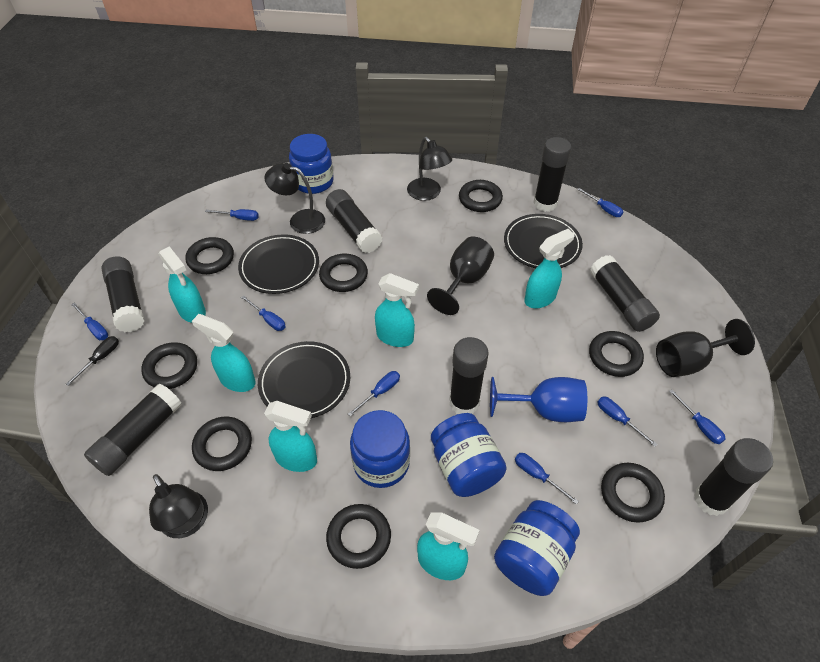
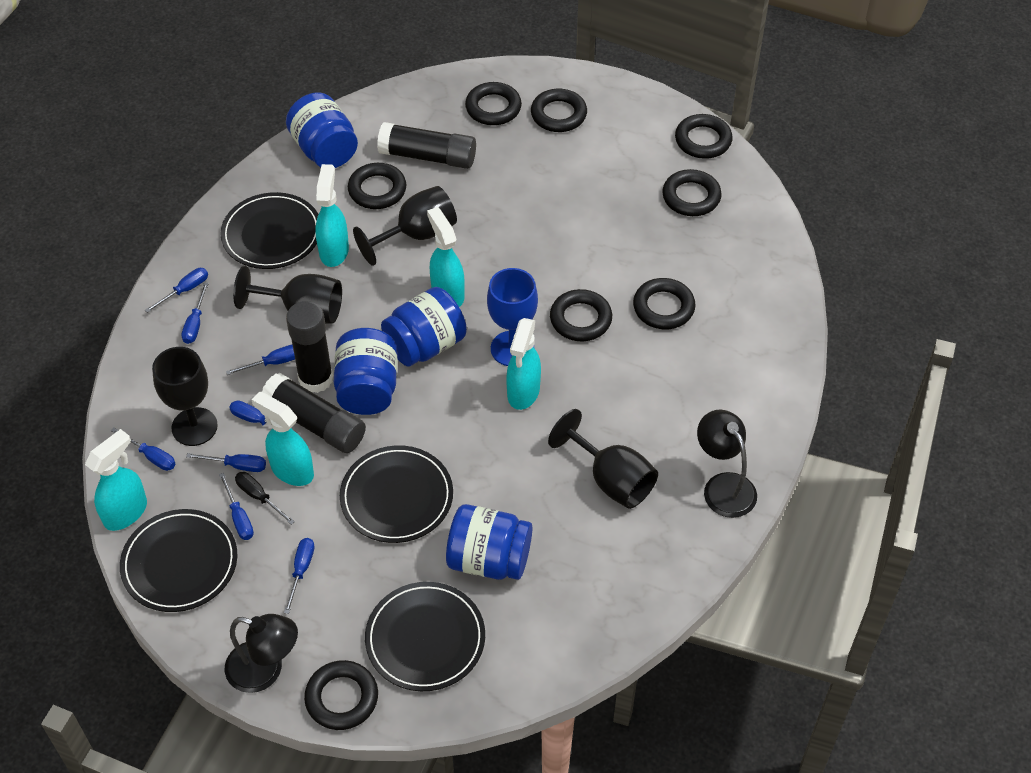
black glue stick: 7 -> 3
black goblet: 2 -> 4
black lamp: 3 -> 2
black plate: 3 -> 4
turquoise spray bottle: 6 -> 5

